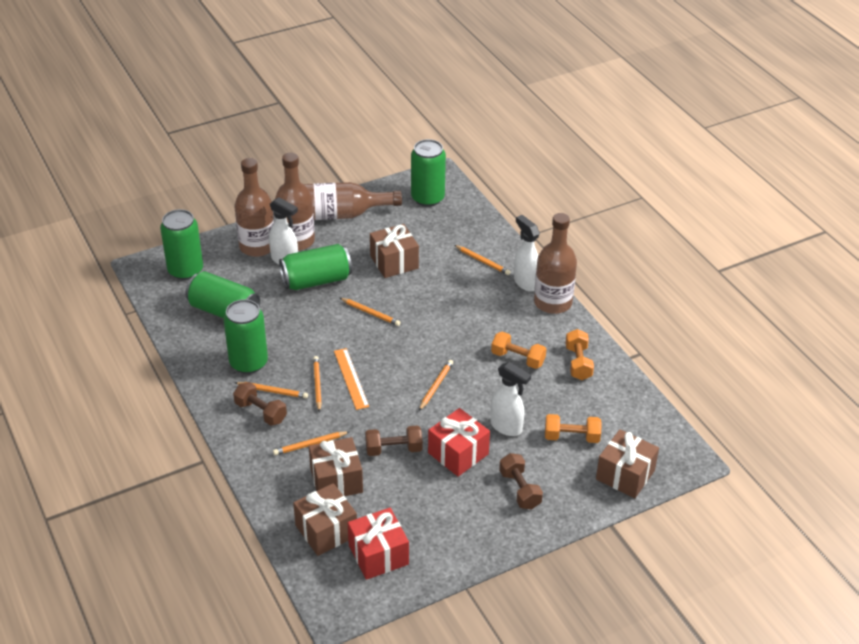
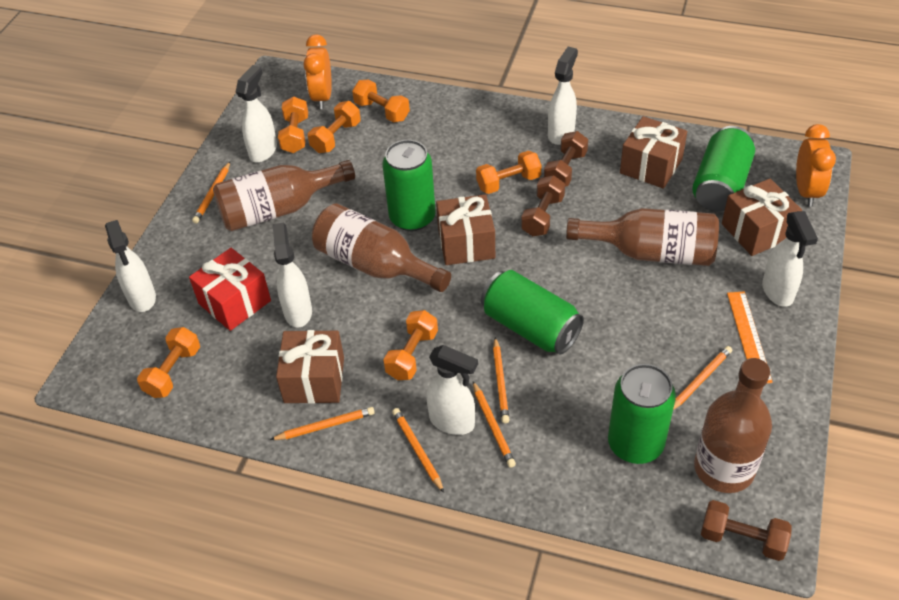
green can: 5 -> 4
orange clock: 0 -> 2
orange dumbbell: 3 -> 6
red gift: 2 -> 1
white spray bottle: 3 -> 6

